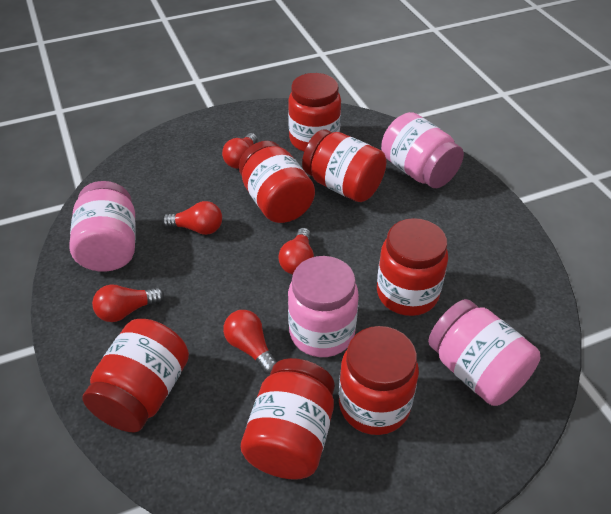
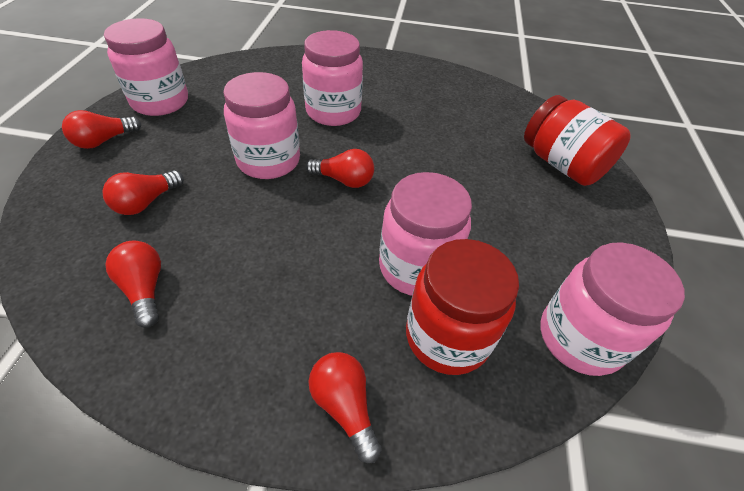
pink jar: 4 -> 5
red jar: 7 -> 2

